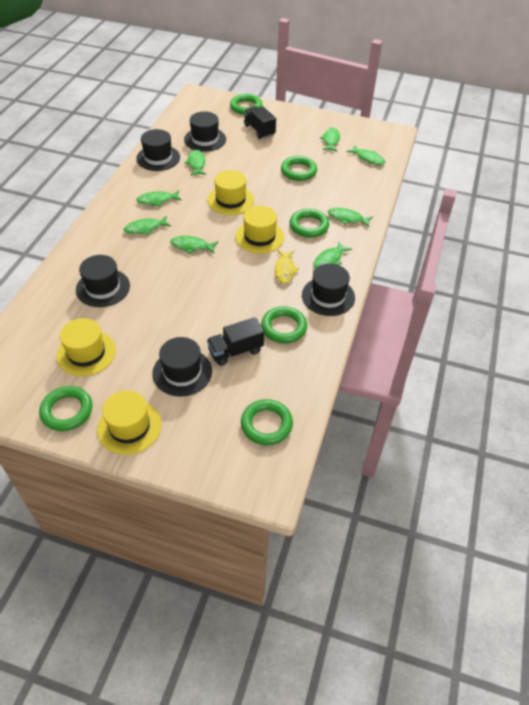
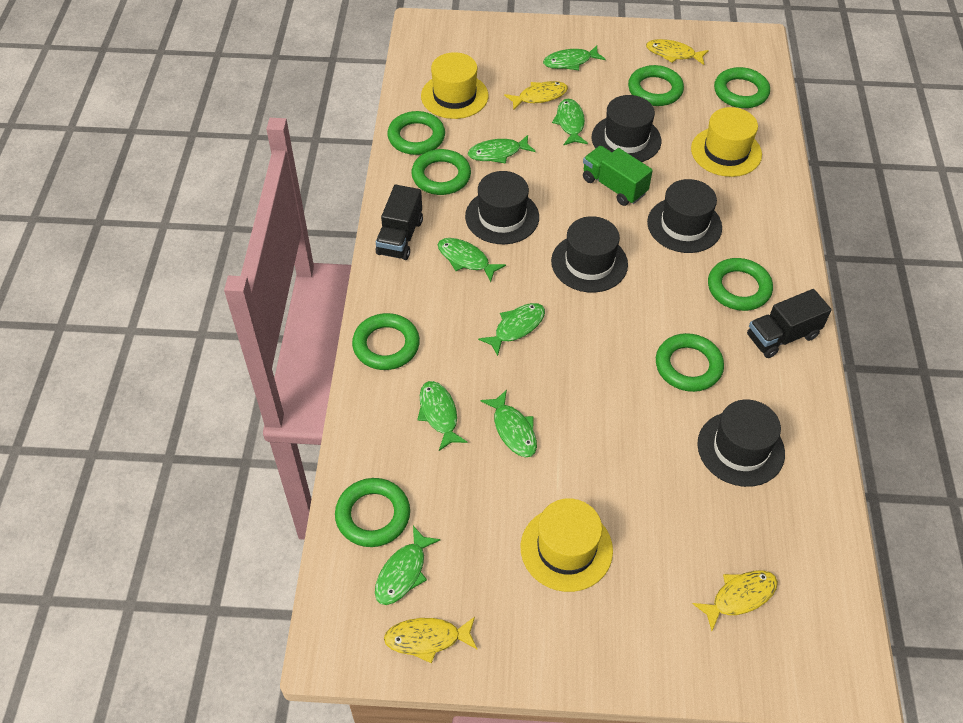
green ring: 6 -> 8
green truck: 0 -> 1
yellow fish: 1 -> 4
yellow hat: 4 -> 3

